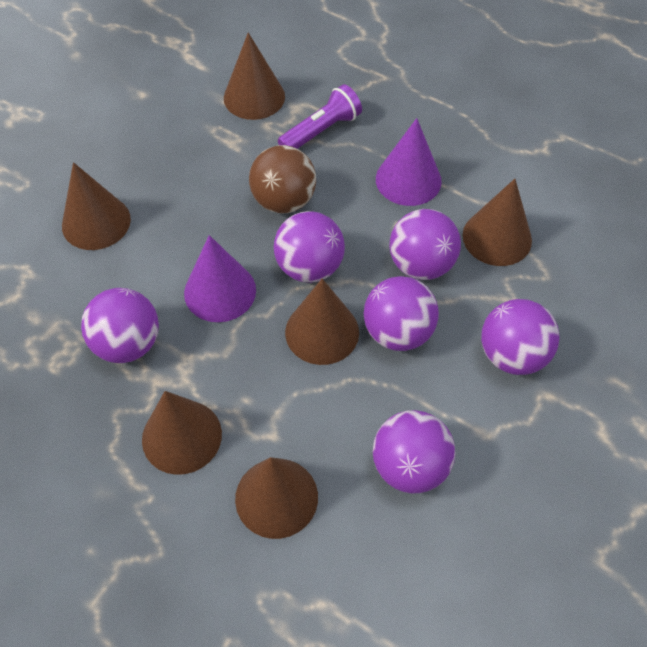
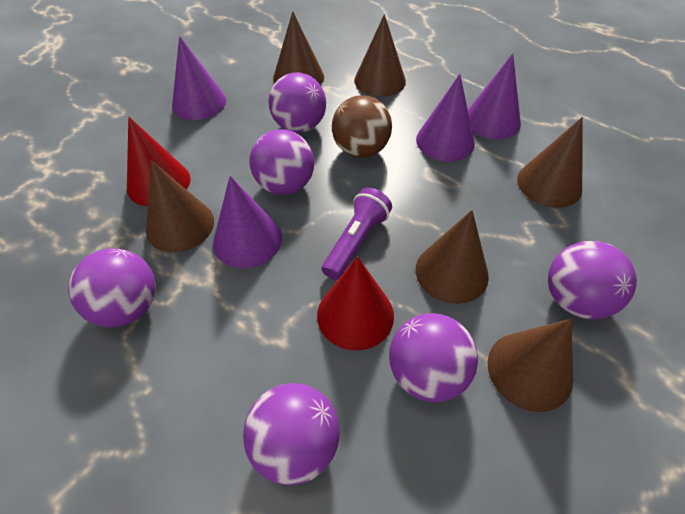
purple cone: 2 -> 4
red cone: 0 -> 2

